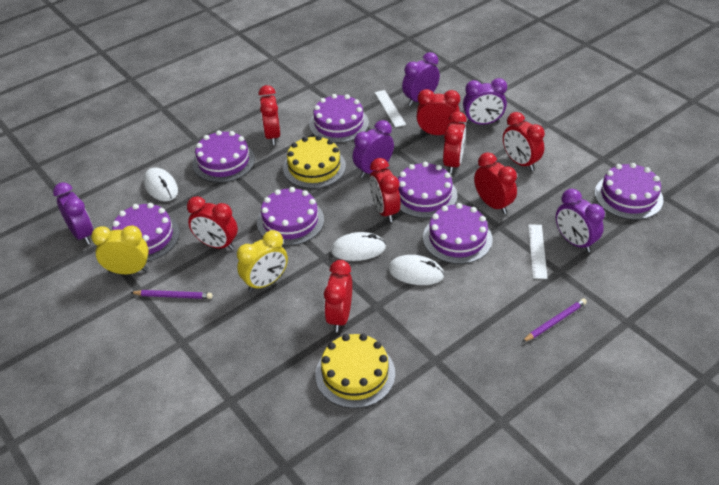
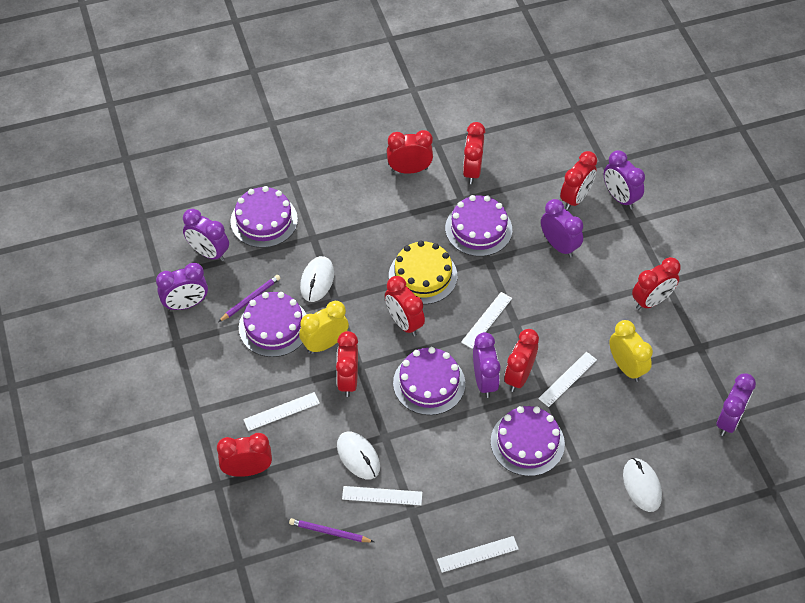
purple cake: 7 -> 5
purple clock: 5 -> 6
white ruler: 2 -> 5
yellow cake: 2 -> 1

